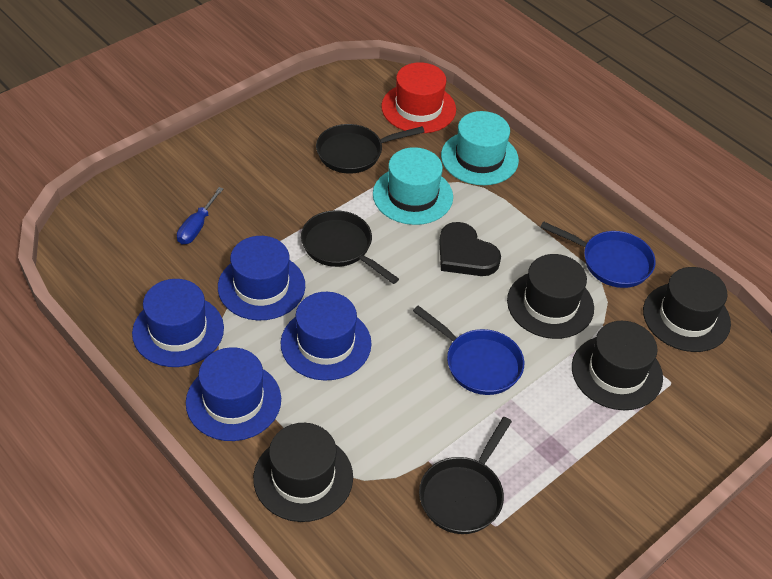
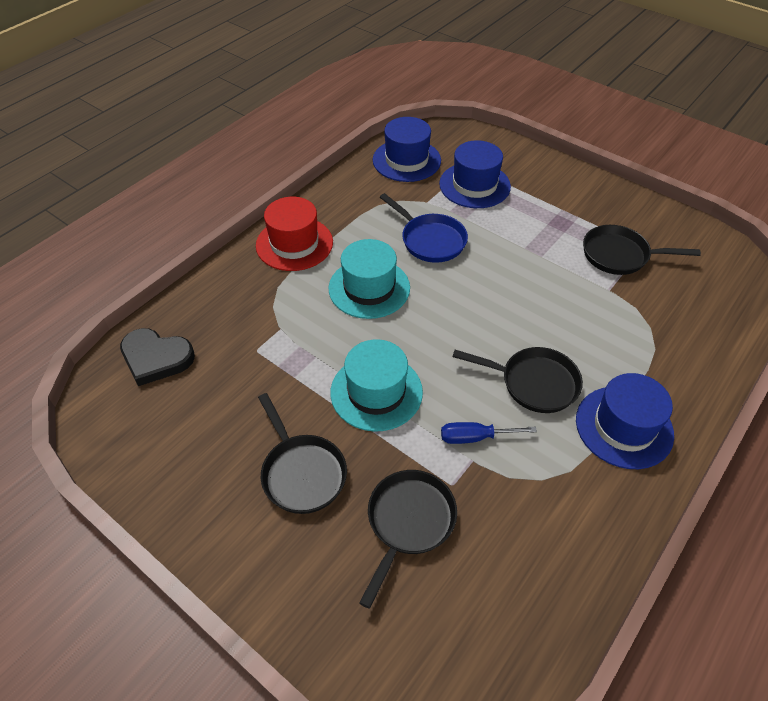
black hat: 4 -> 0
black pan: 3 -> 4
blue hat: 4 -> 3
blue pan: 2 -> 1

